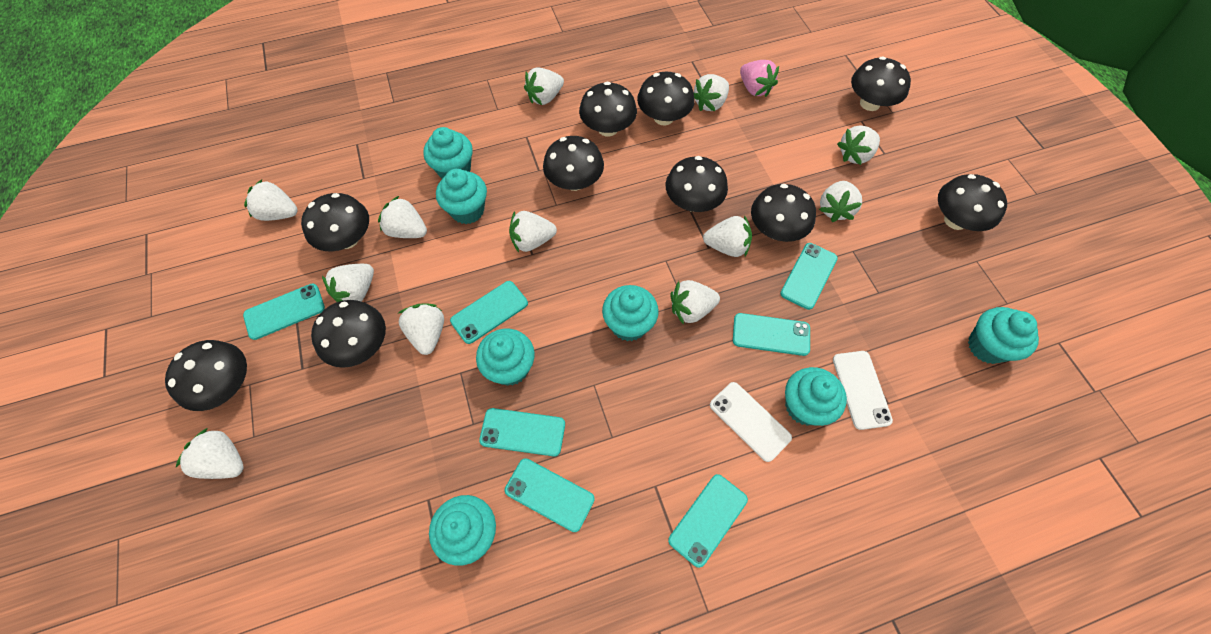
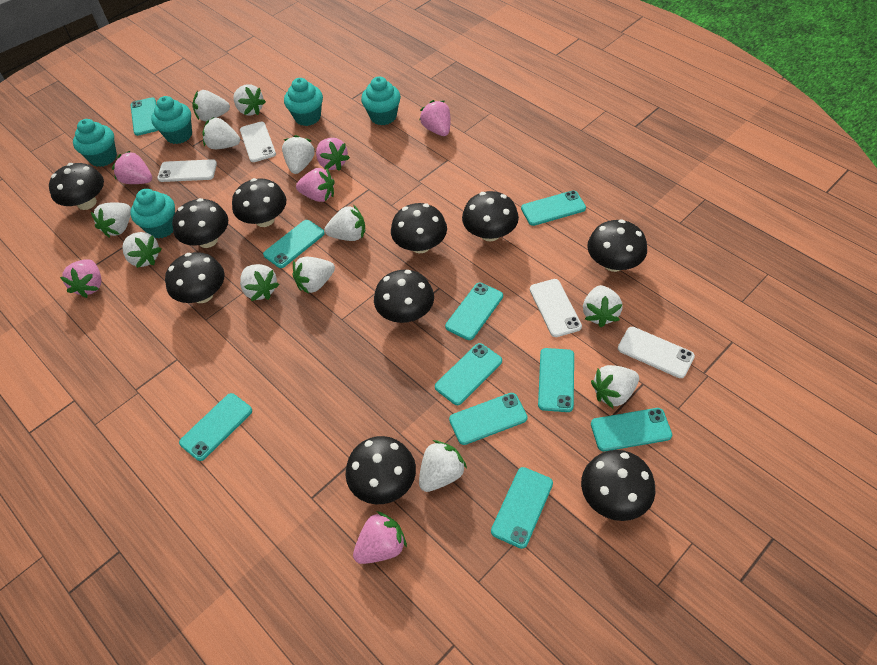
pink strawberry: 1 -> 6
turquoise cupcake: 7 -> 5
turquoise phone: 7 -> 10
white phone: 2 -> 4

